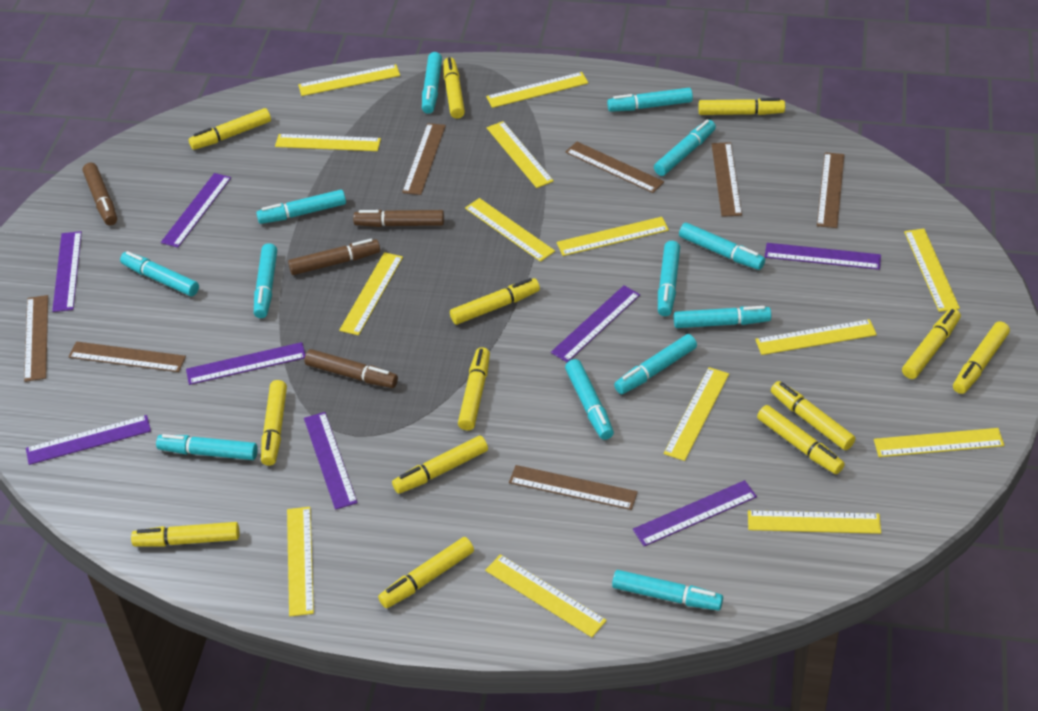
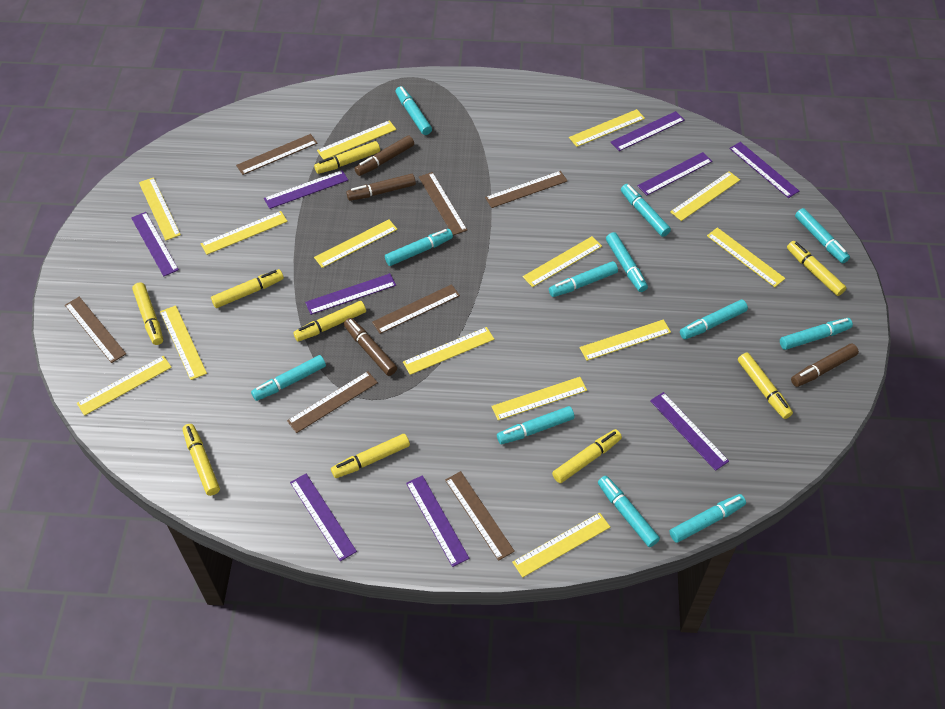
purple ruler: 8 -> 9
turquoise marker: 13 -> 12
yellow marker: 13 -> 9

